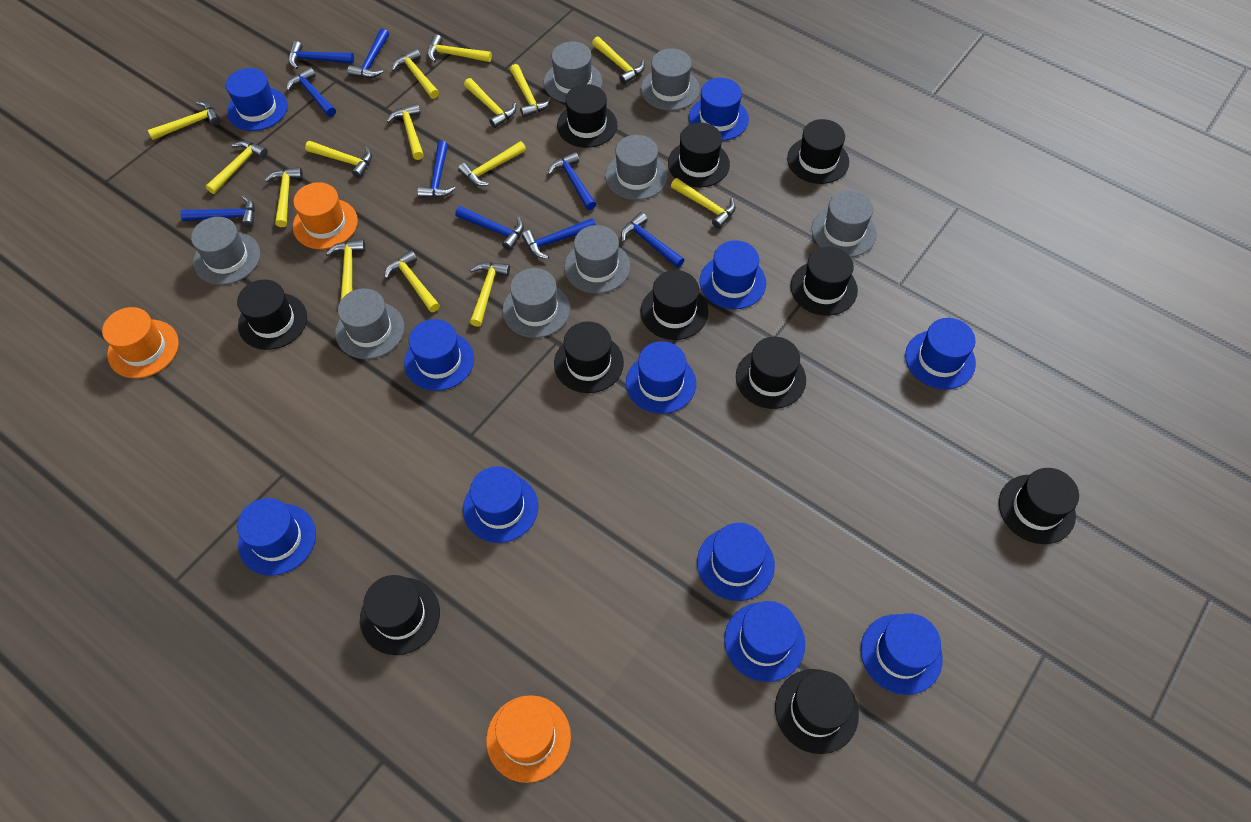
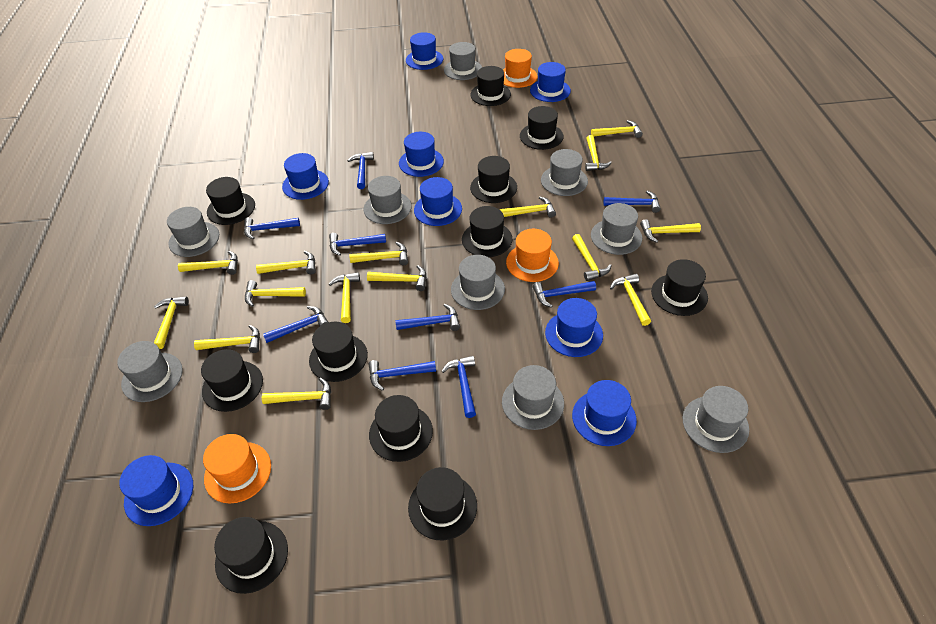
blue hat: 11 -> 8
grey hat: 8 -> 9

